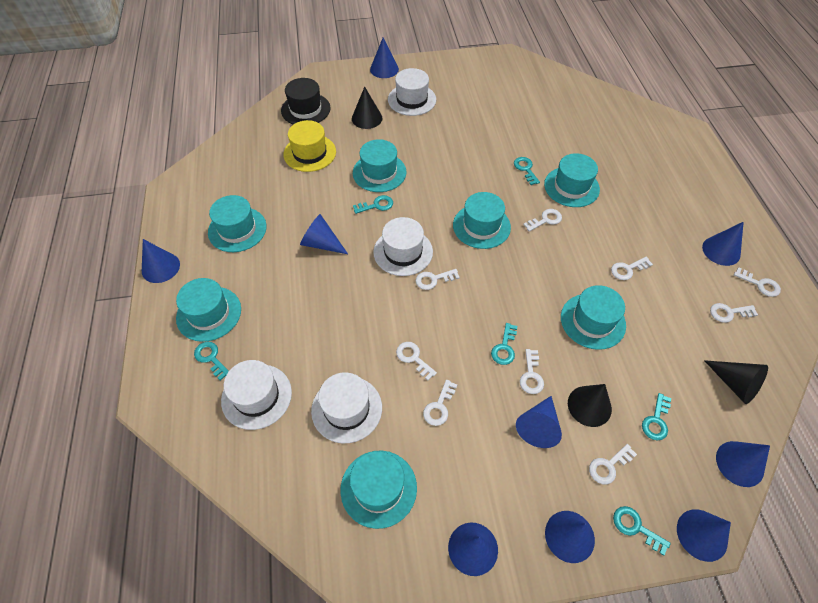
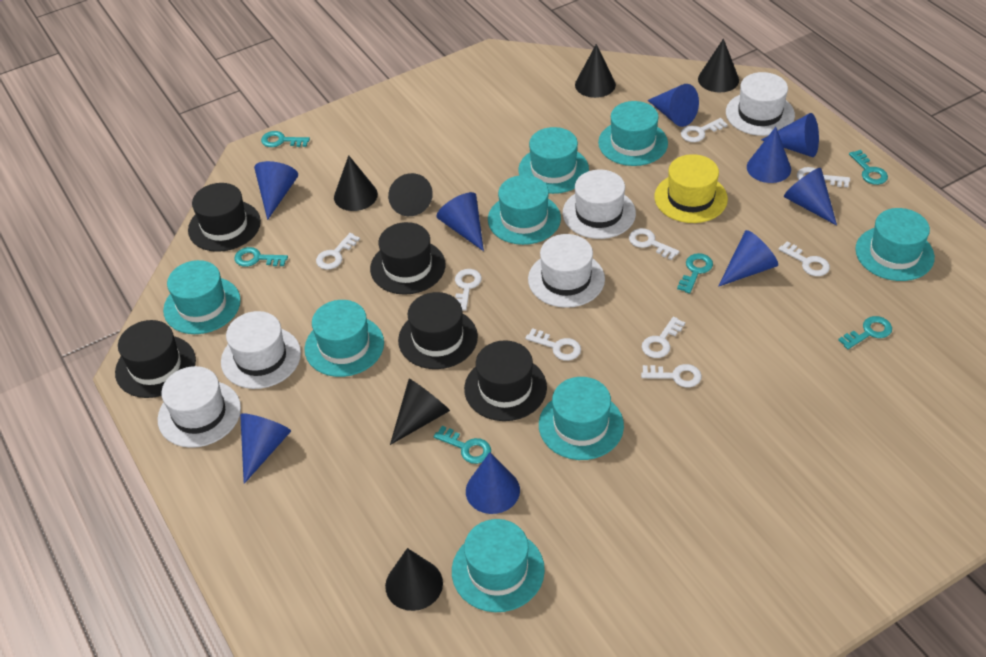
black cone: 3 -> 6
black hat: 1 -> 5
turquoise hat: 7 -> 8
white hat: 4 -> 5

